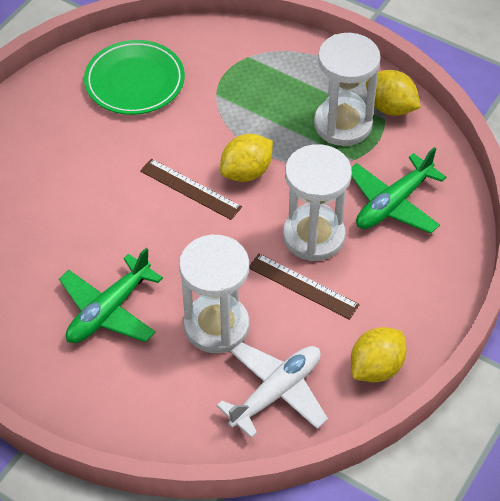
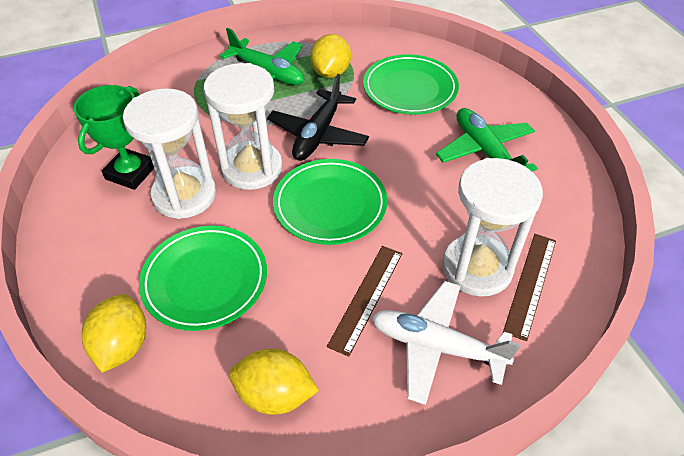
black plane: 0 -> 1
green plate: 1 -> 3
green trophy: 0 -> 1

